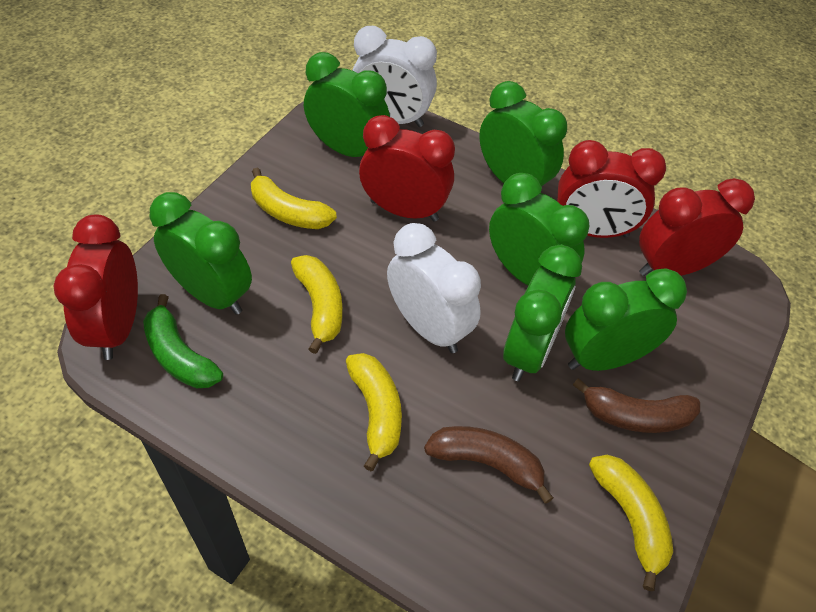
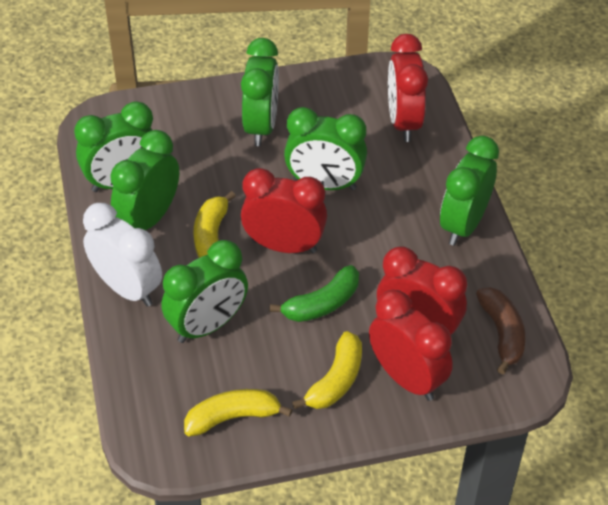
brown banana: 2 -> 1
white clock: 2 -> 1
yellow banana: 4 -> 3

